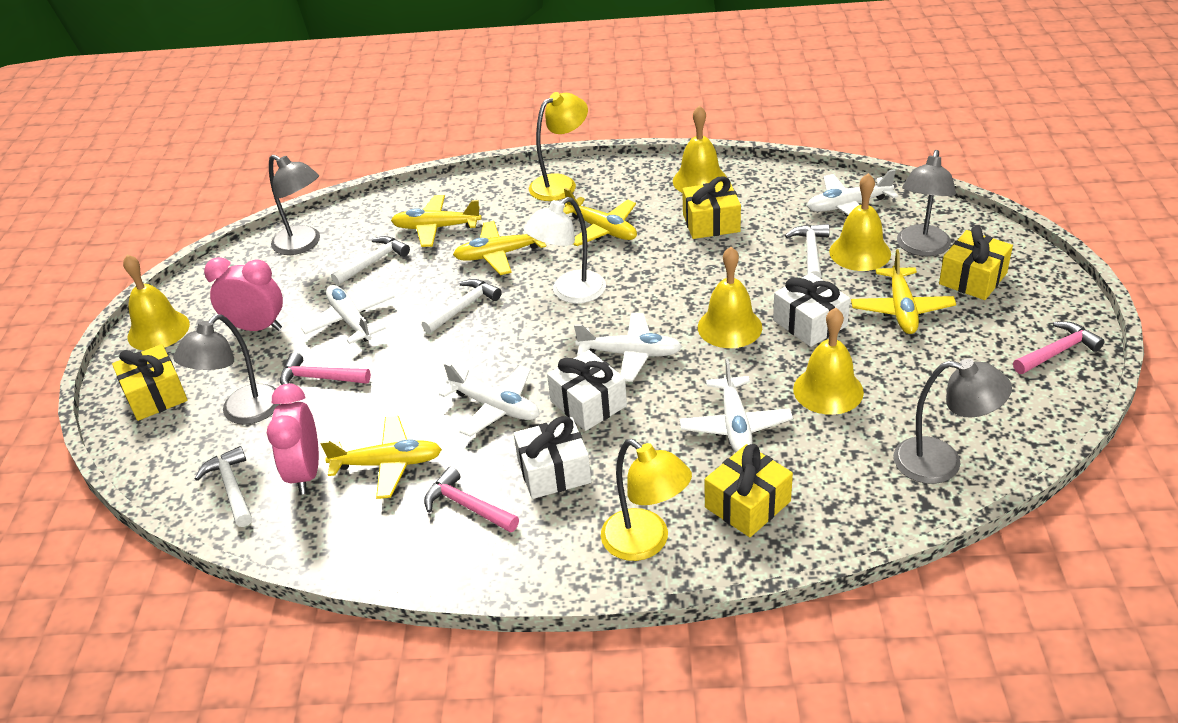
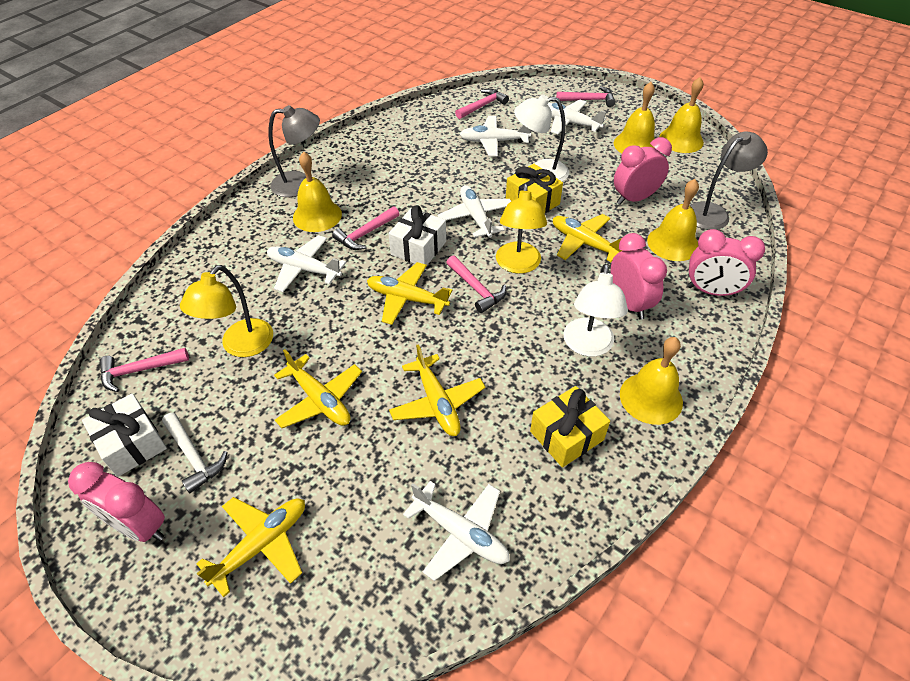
grey lamp: 4 -> 2
pink clock: 2 -> 4
pink hammer: 3 -> 5
white gift: 3 -> 2
white hammer: 4 -> 1
white lamp: 1 -> 2
yellow gift: 4 -> 2

